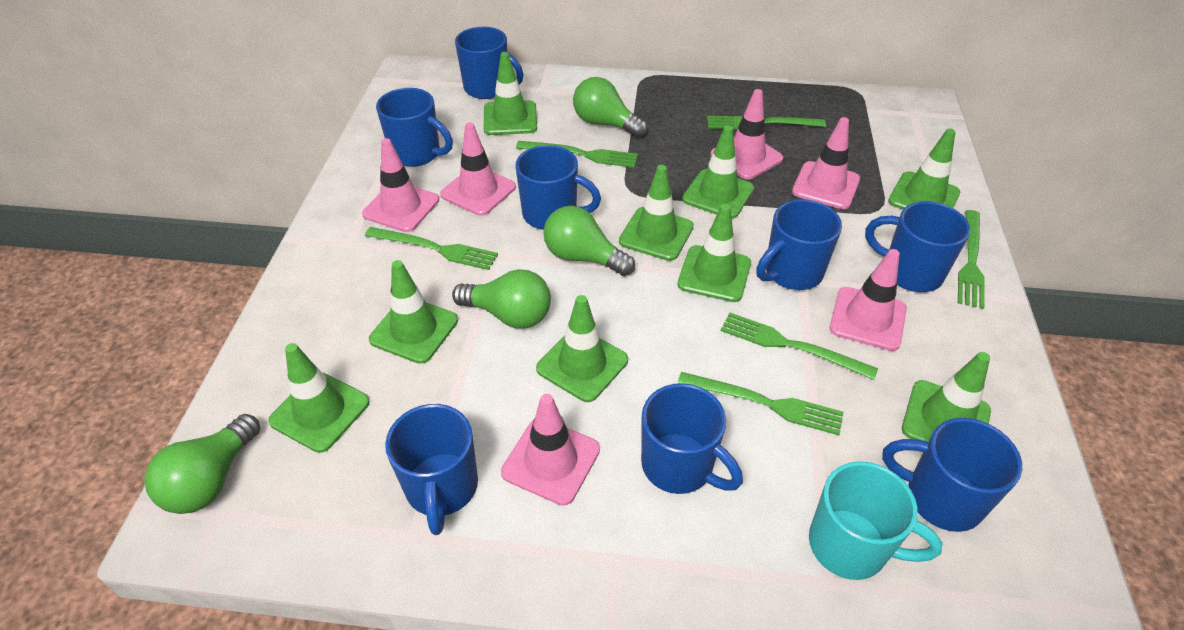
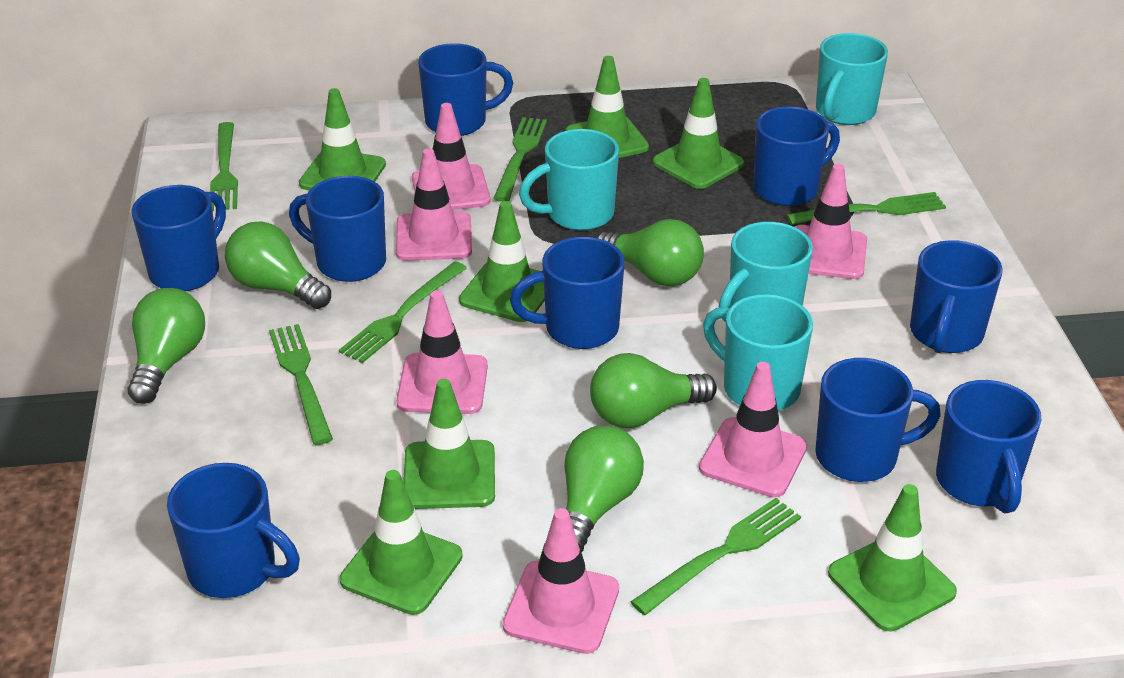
blue mug: 8 -> 9
green light bulb: 4 -> 5
green traffic cone: 9 -> 7
turquoise mug: 1 -> 4

